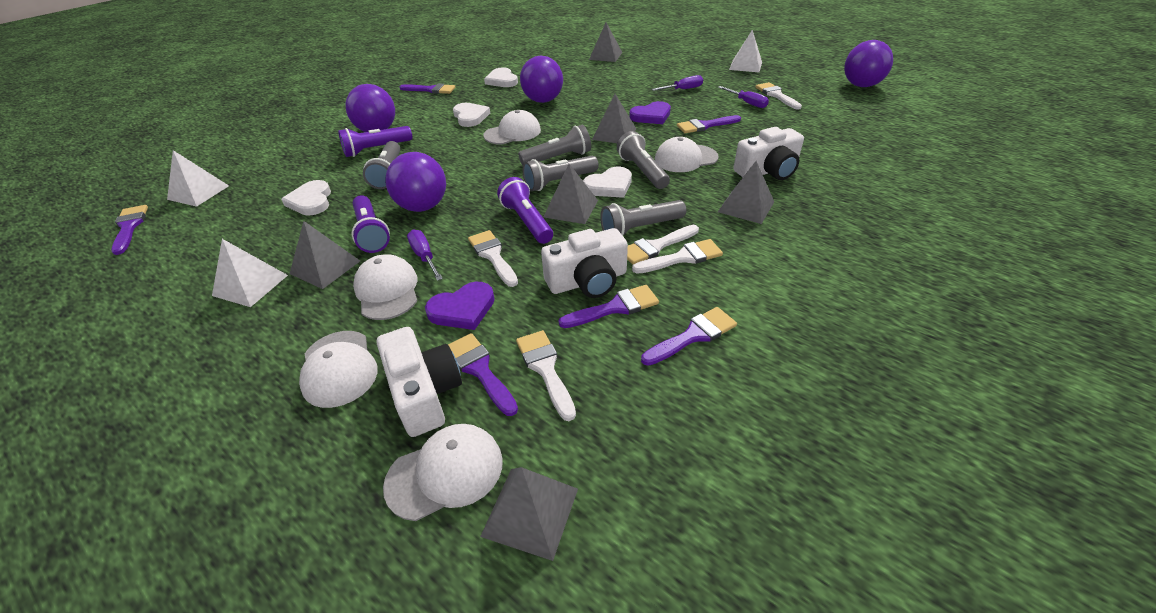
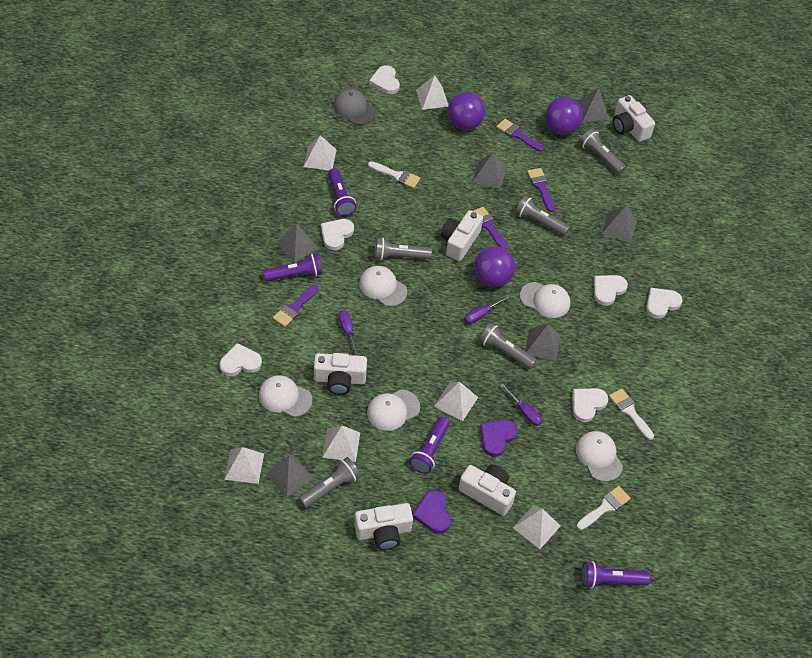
grey cap: 0 -> 1
purple ball: 4 -> 3
purple brush: 6 -> 4
purple flashlight: 3 -> 4
white brush: 5 -> 3
white camera: 3 -> 5
white heart: 4 -> 6
white pyramid: 3 -> 6

